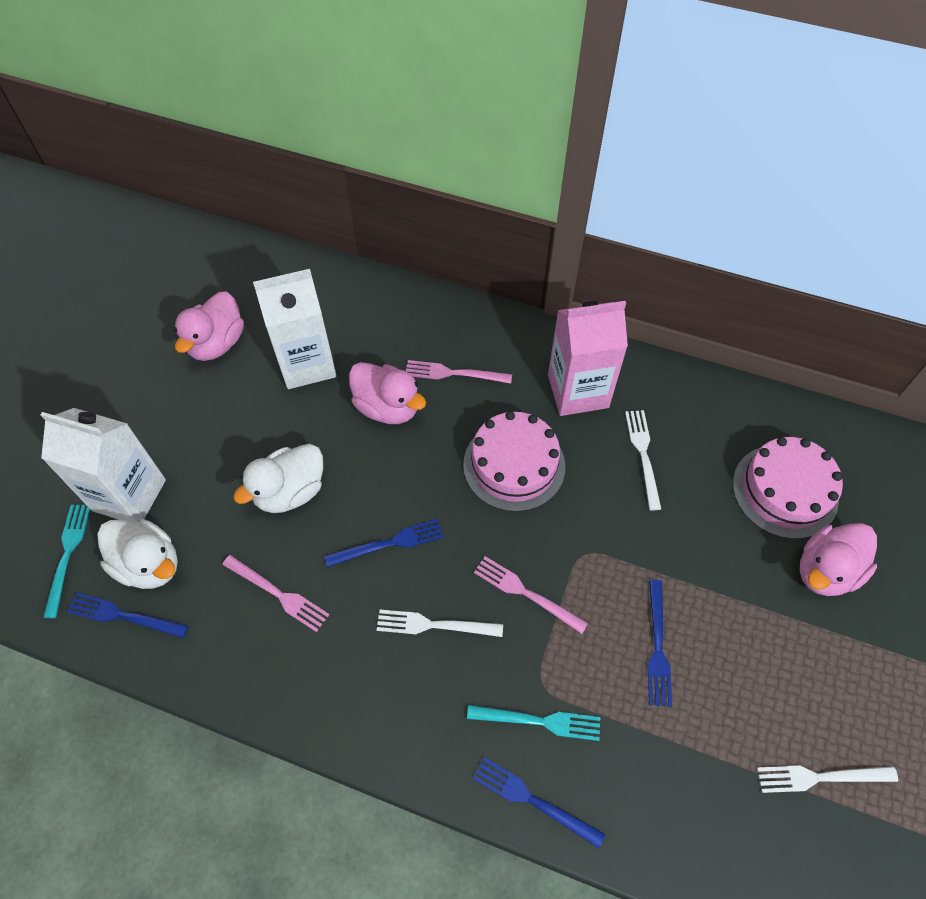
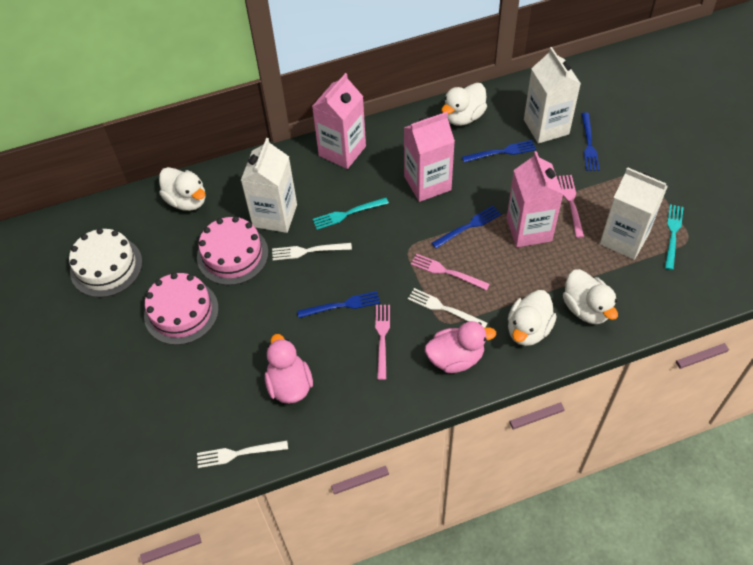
pink carton: 1 -> 3
pink duck: 3 -> 2
white cake: 0 -> 1
white carton: 2 -> 3
white duck: 2 -> 4

